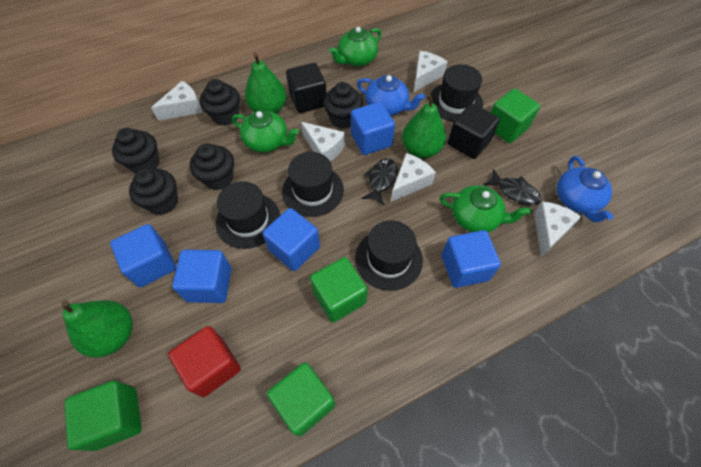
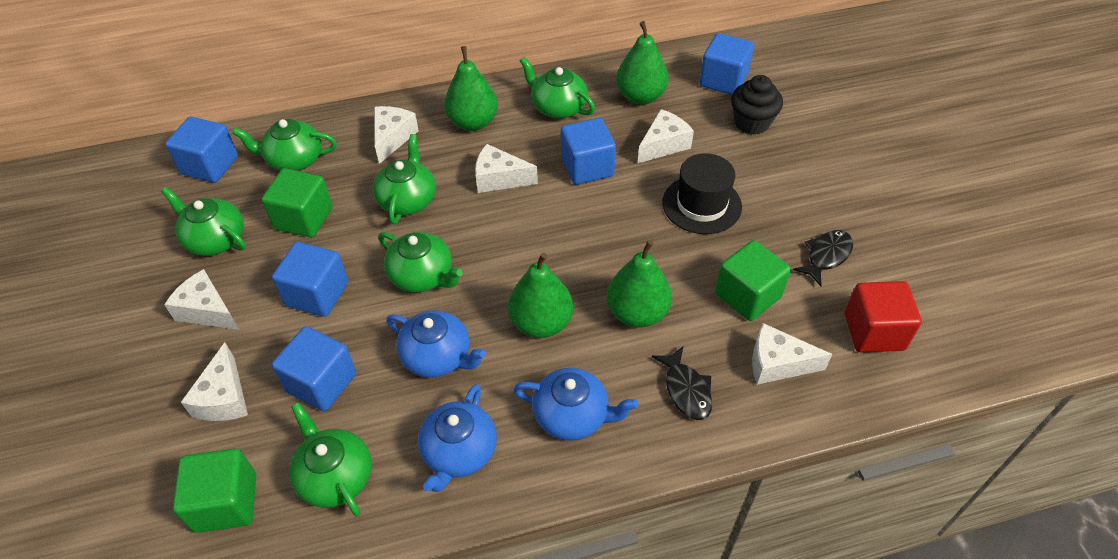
black cube: 2 -> 0
black cupcake: 5 -> 1
black hat: 4 -> 1
blue teapot: 2 -> 3
green cube: 4 -> 3
green pear: 3 -> 4
green teapot: 3 -> 6
white cheese: 5 -> 6

